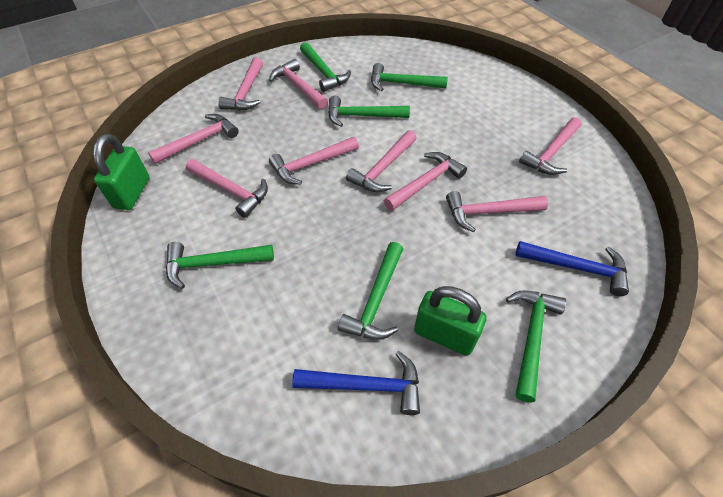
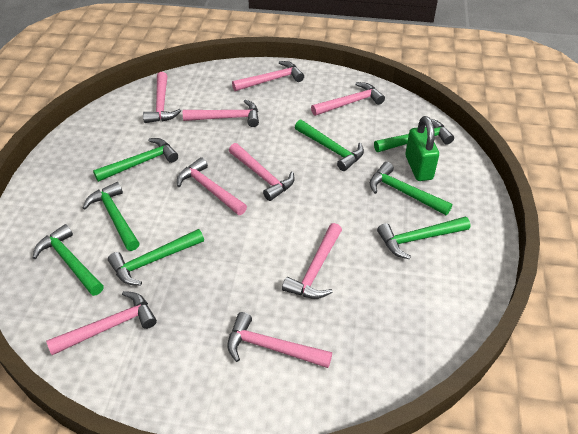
blue hammer: 2 -> 0
green hammer: 6 -> 8
green padlock: 2 -> 1

